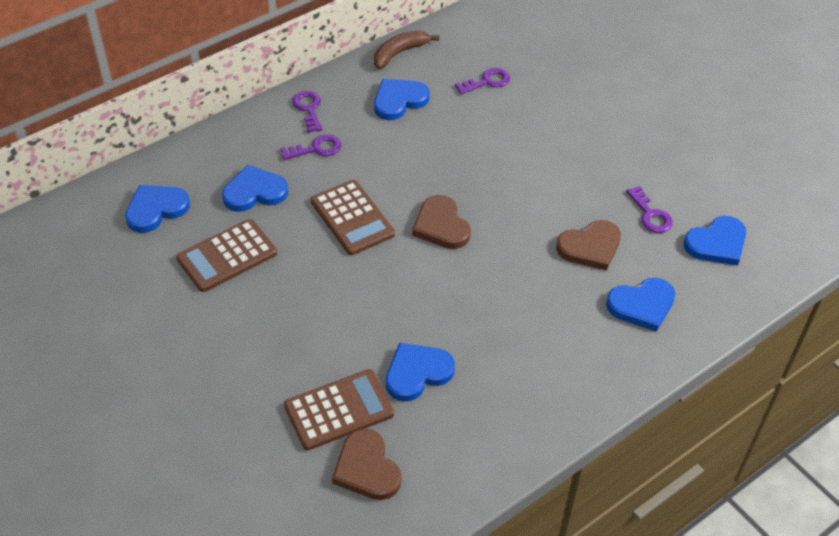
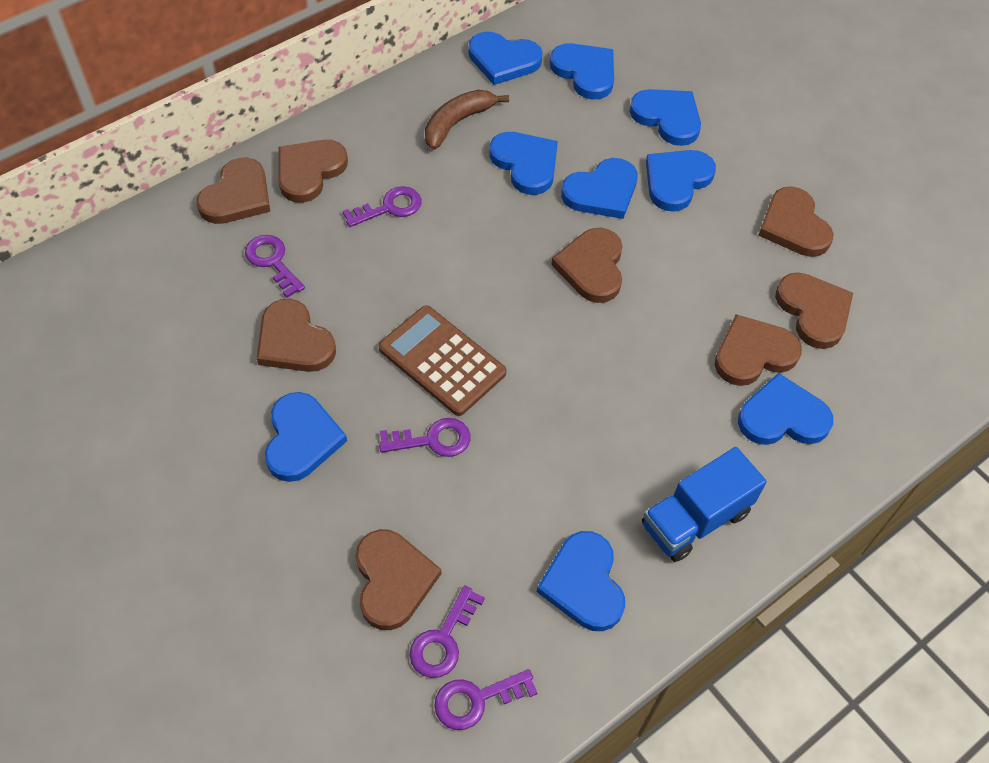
blue heart: 6 -> 9
blue truck: 0 -> 1
brown calculator: 3 -> 1
brown heart: 3 -> 8
purple key: 4 -> 5

